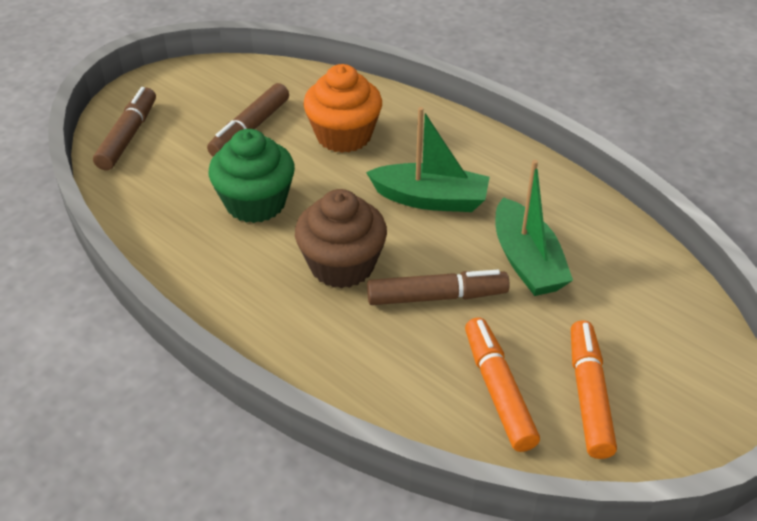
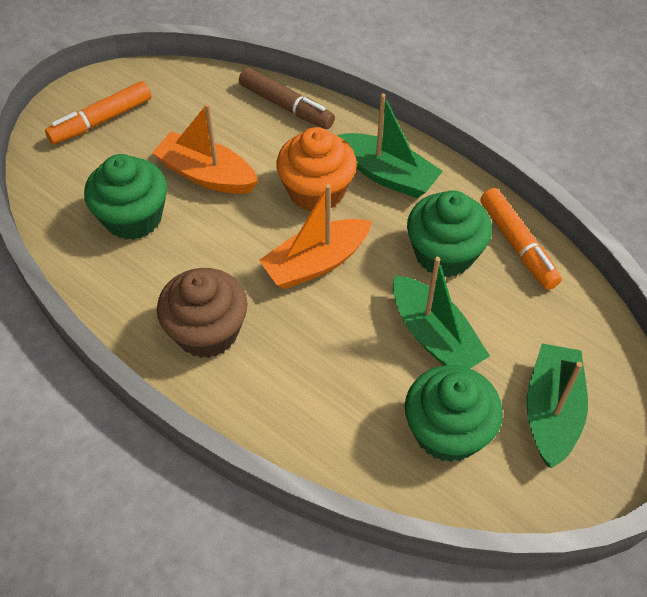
brown marker: 3 -> 1
green boat: 2 -> 3
green cupcake: 1 -> 3
orange boat: 0 -> 2

